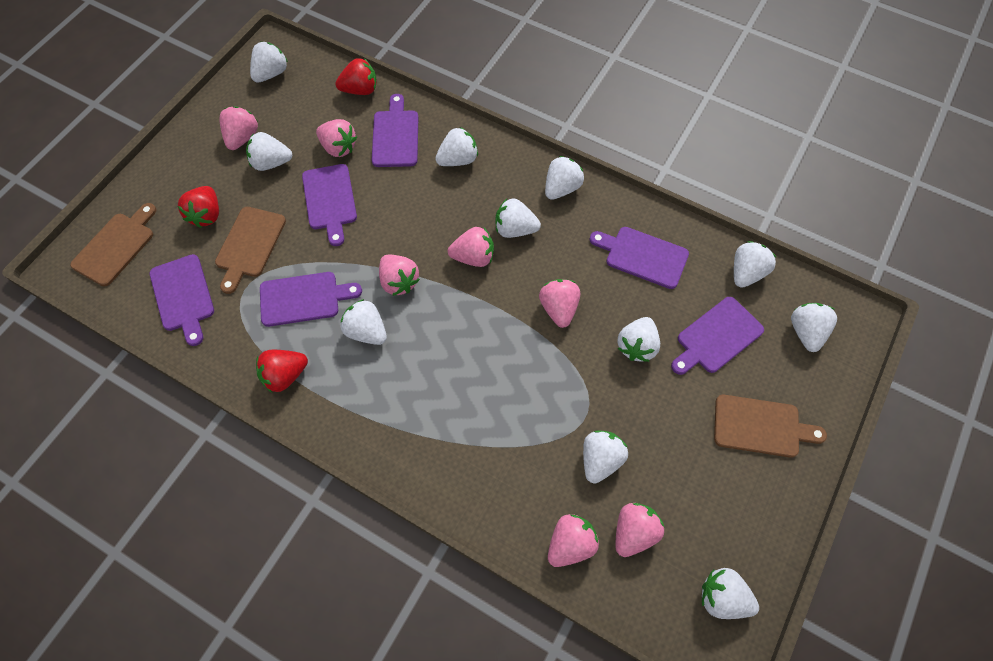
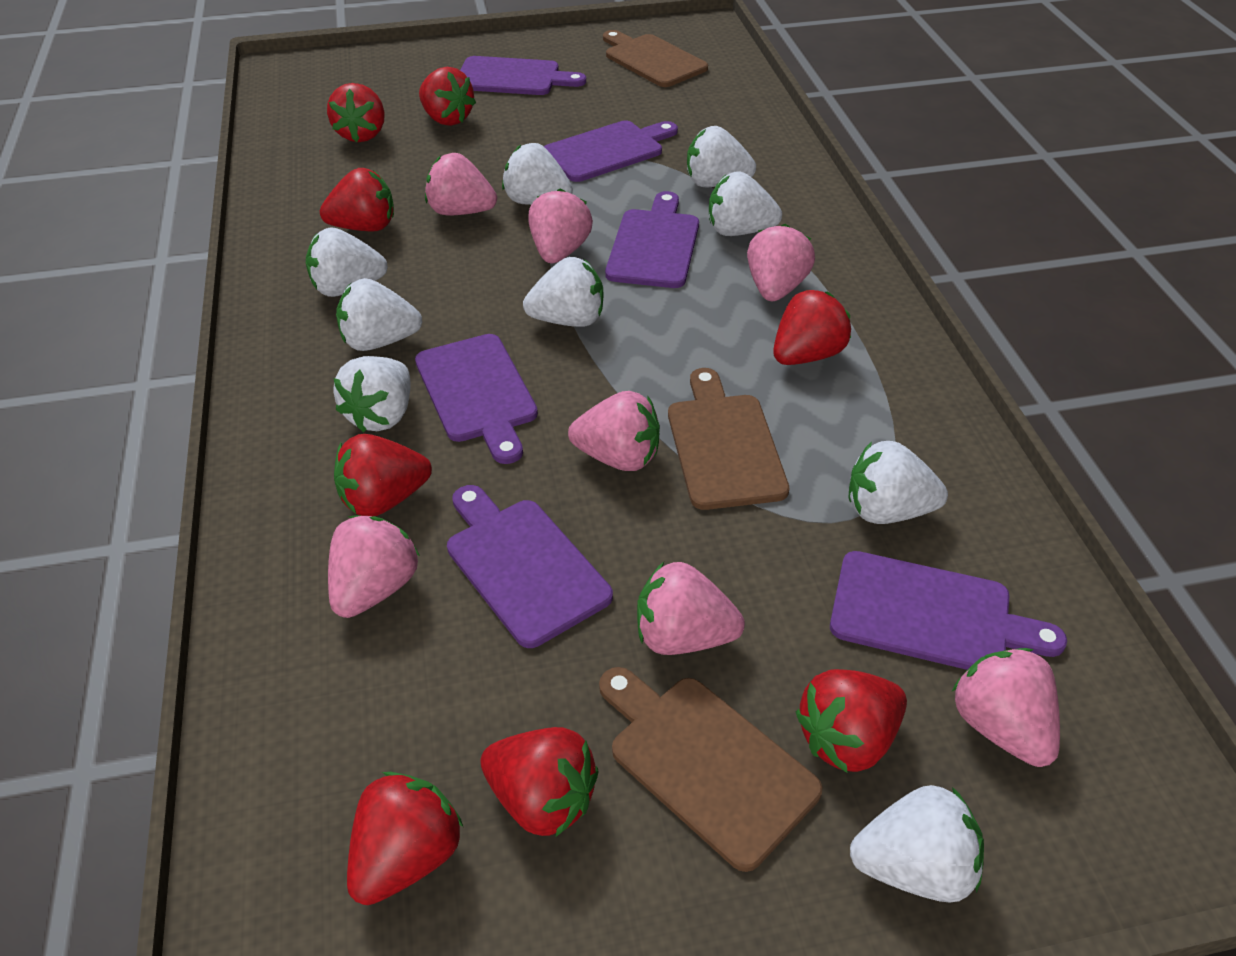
red strawberry: 3 -> 8
white strawberry: 11 -> 9

